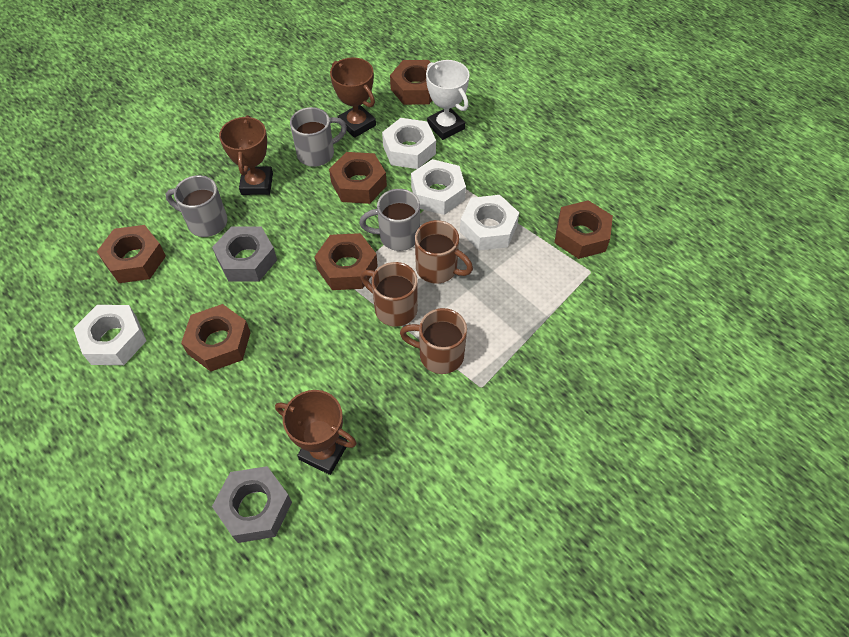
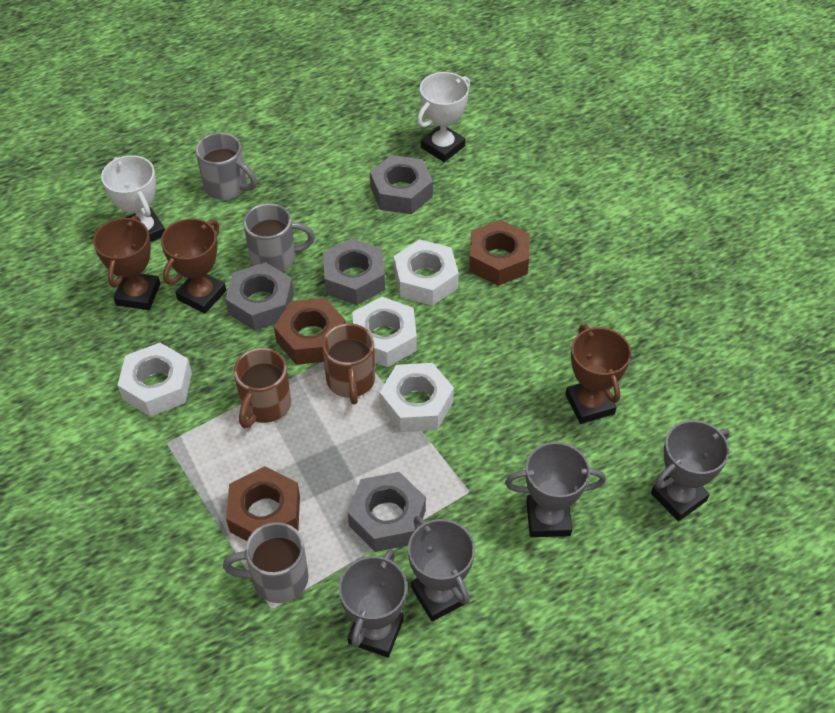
brown mug: 3 -> 2
brown nut: 6 -> 3
grey nut: 2 -> 4
grey trophy: 0 -> 4
white trophy: 1 -> 2

